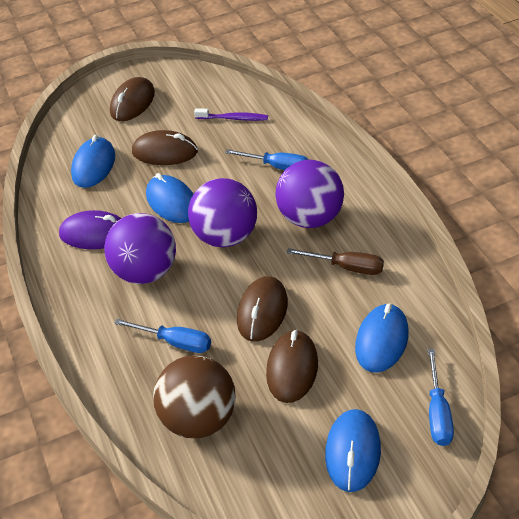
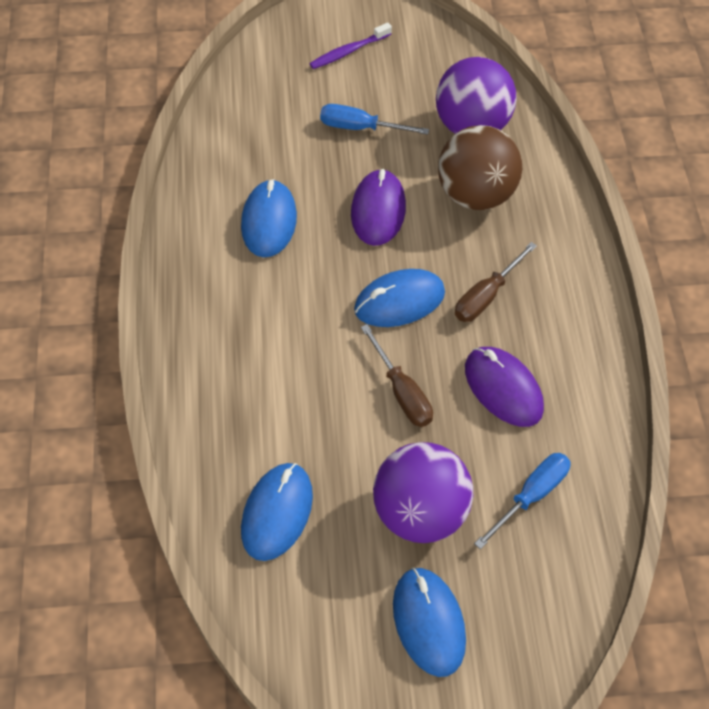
blue screwdriver: 3 -> 2
brown mouse: 4 -> 0
brown screwdriver: 1 -> 2
purple ball: 3 -> 2
purple mouse: 1 -> 2

